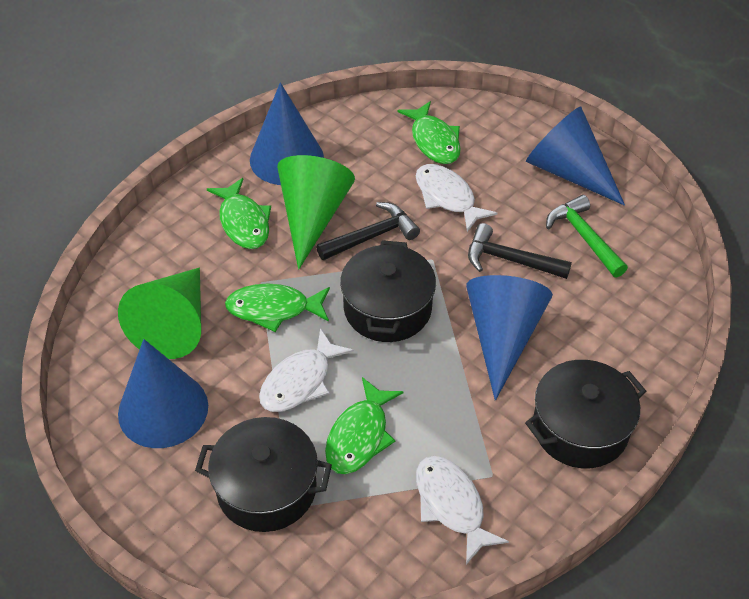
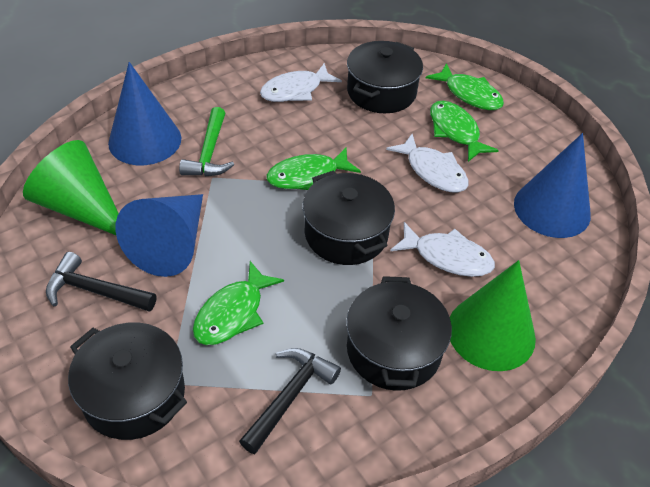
black pot: 3 -> 4
blue cone: 4 -> 3

